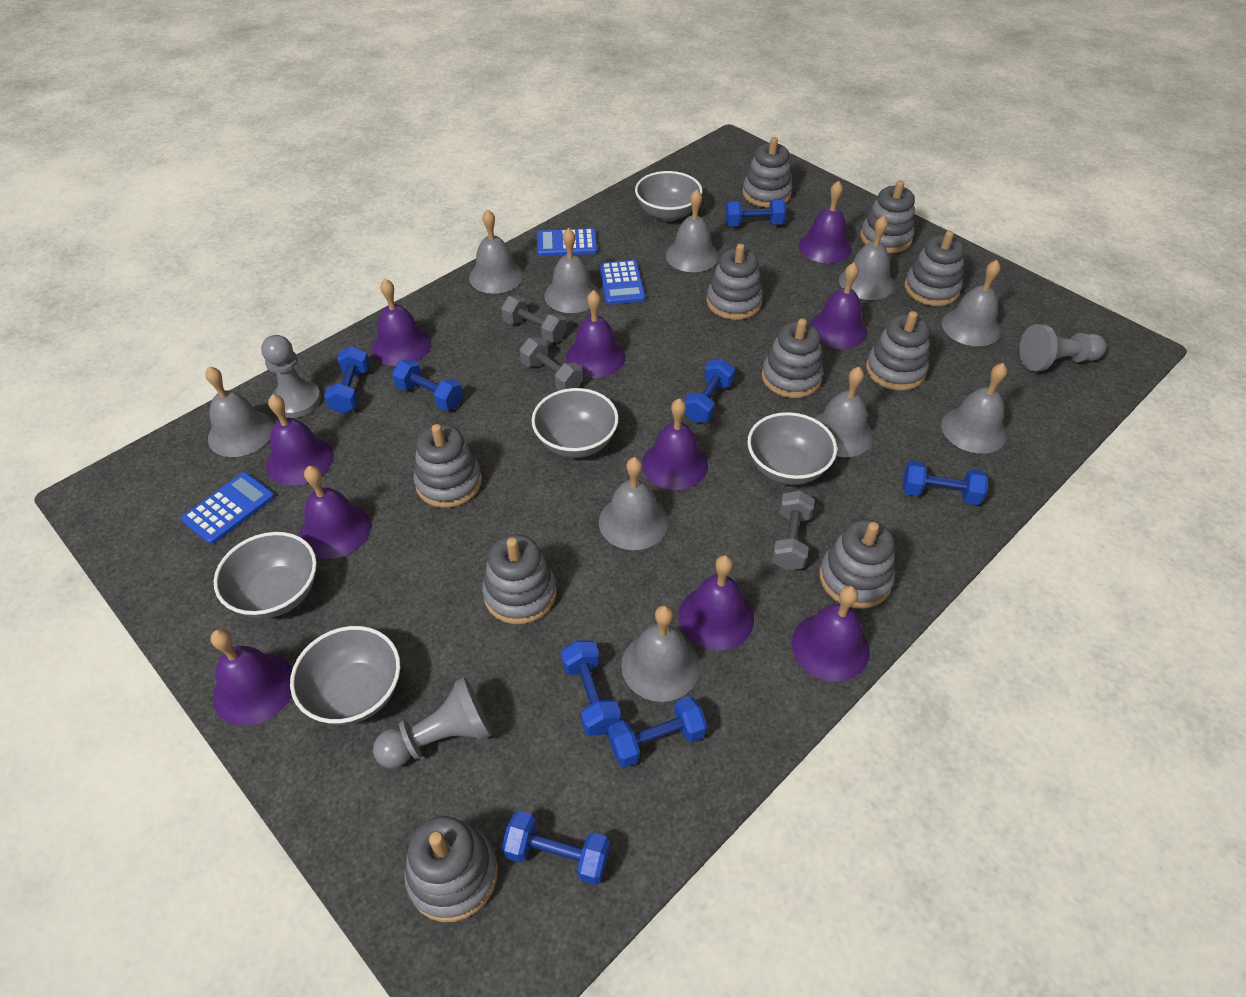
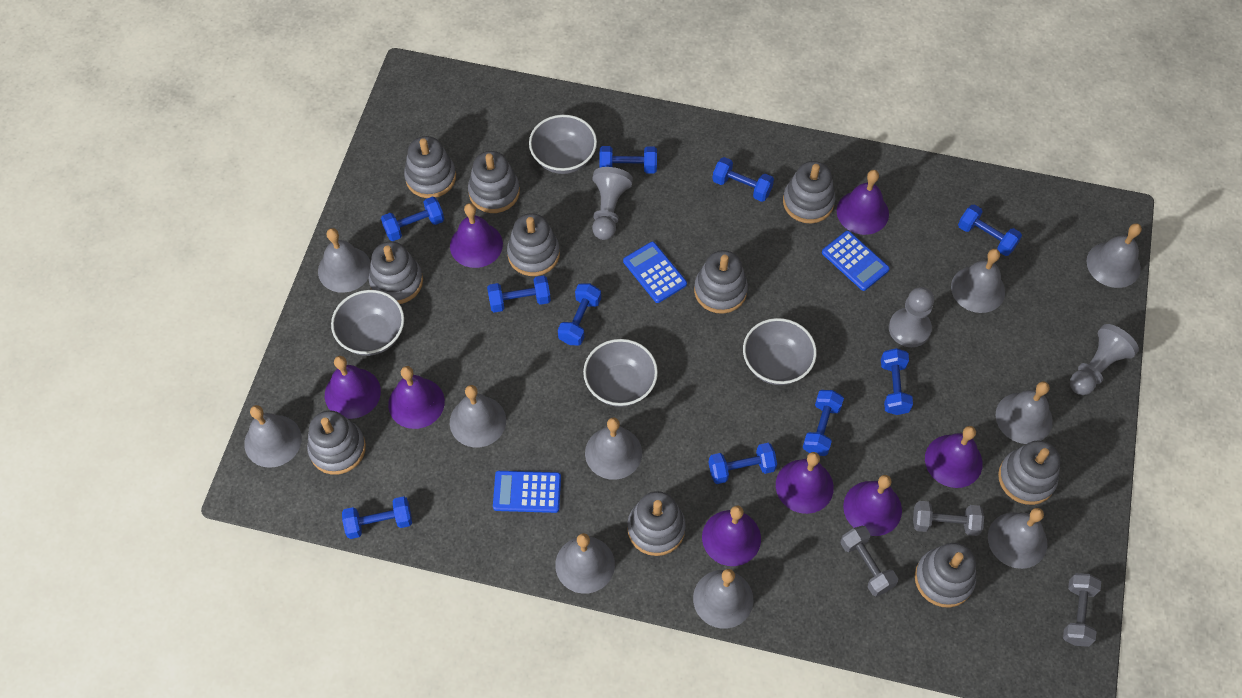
blue dumbbell: 8 -> 10
grey bowl: 5 -> 4
purple bell: 10 -> 8

